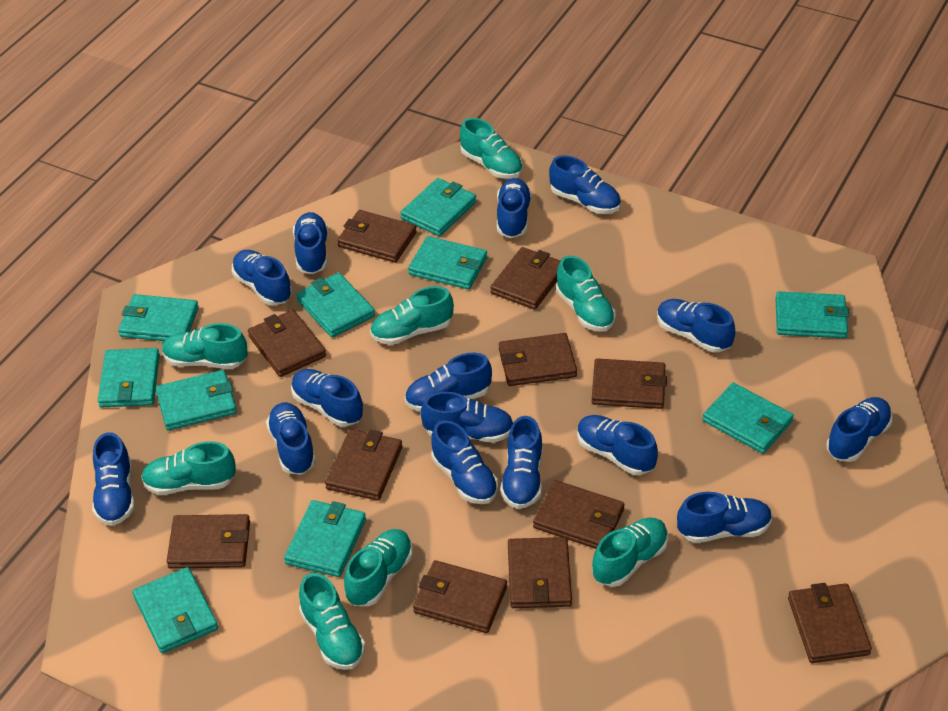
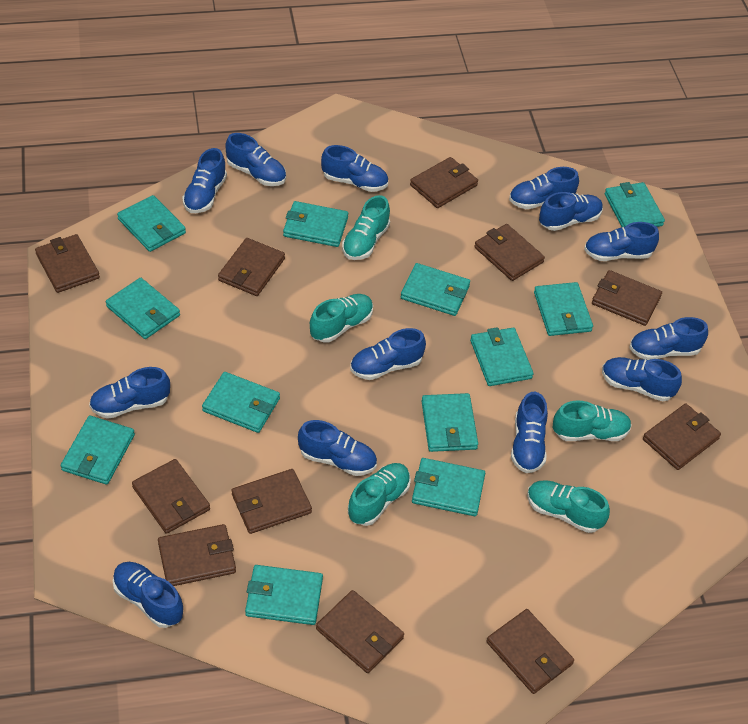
blue shoe: 15 -> 13
turquoise shoe: 8 -> 5
turquoise wallet: 10 -> 12

